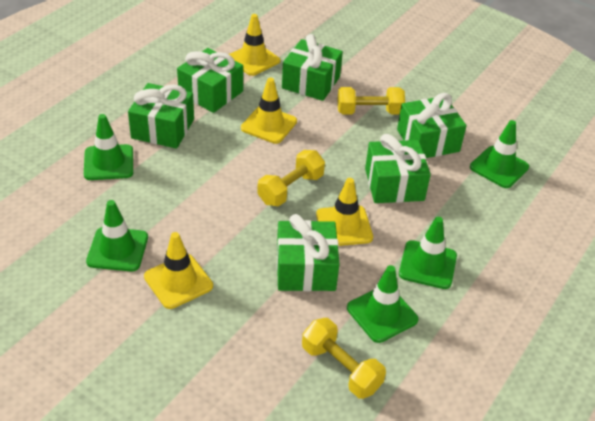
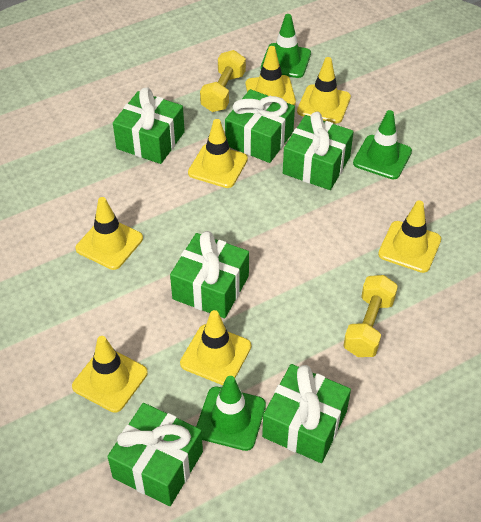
green traffic cone: 5 -> 3
yellow dumbbell: 3 -> 2
yellow traffic cone: 4 -> 7

